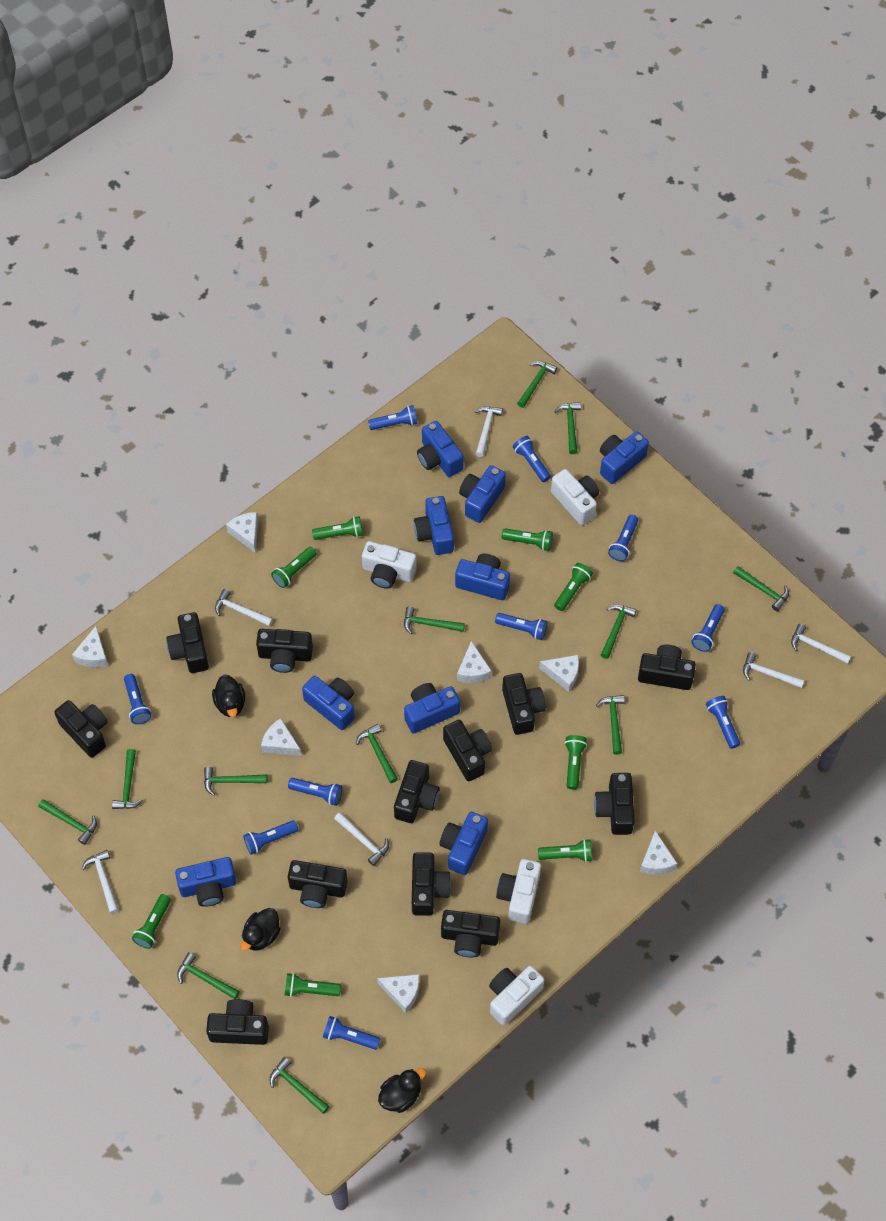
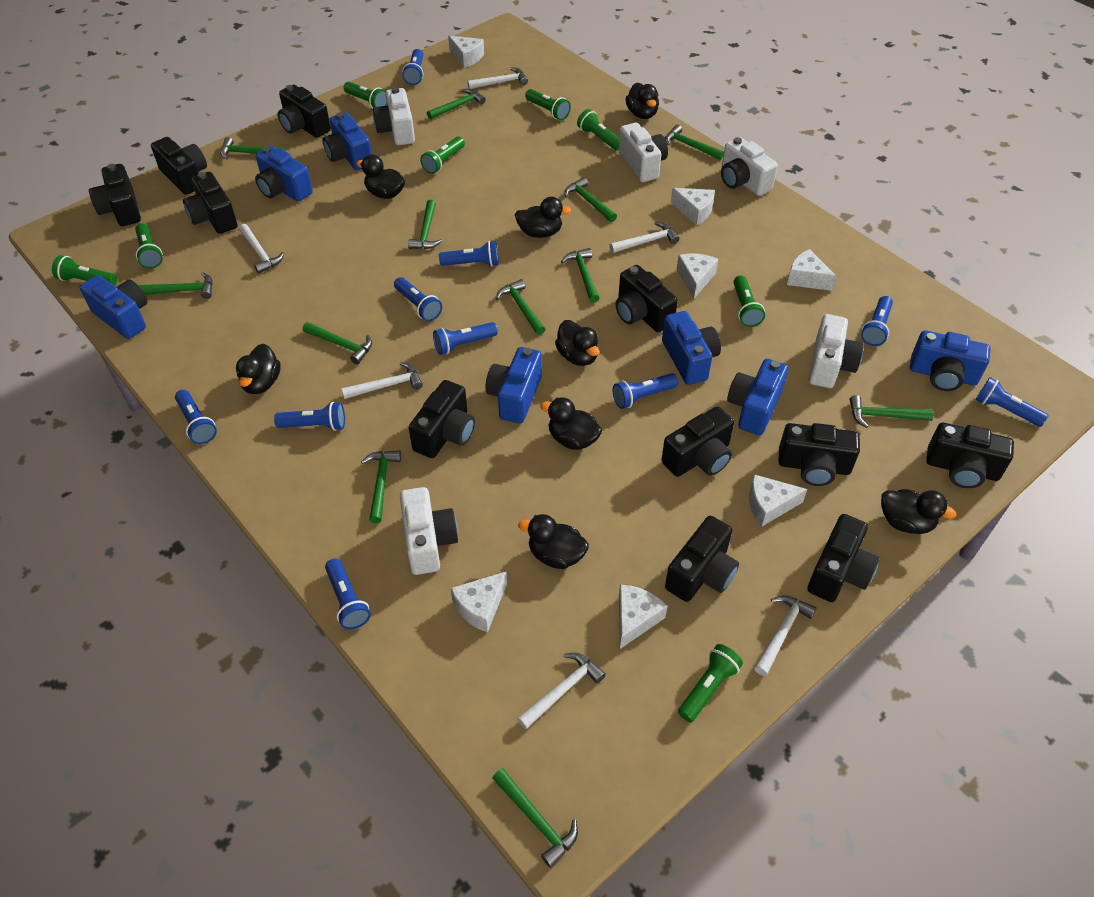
black camera: 12 -> 11
black duck: 3 -> 8
blue camera: 9 -> 7
white camera: 4 -> 5

